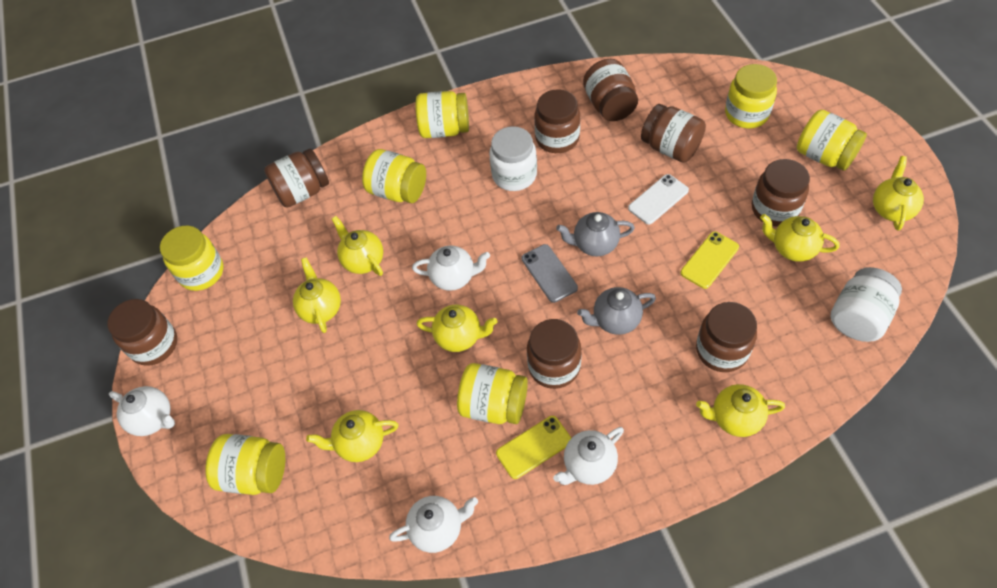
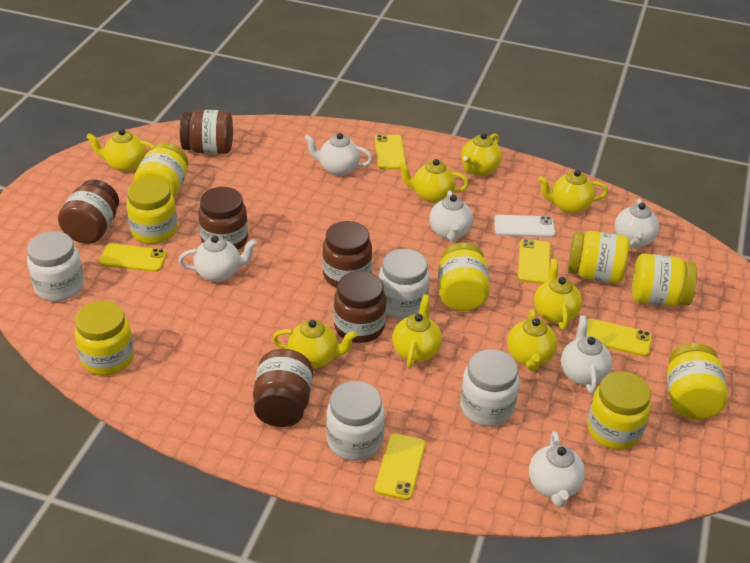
brown jar: 8 -> 6
grey phone: 1 -> 0
grey teapot: 2 -> 0
white jar: 2 -> 4
white teapot: 4 -> 6
yellow jar: 7 -> 8
yellow phone: 2 -> 5
yellow teapot: 7 -> 8

